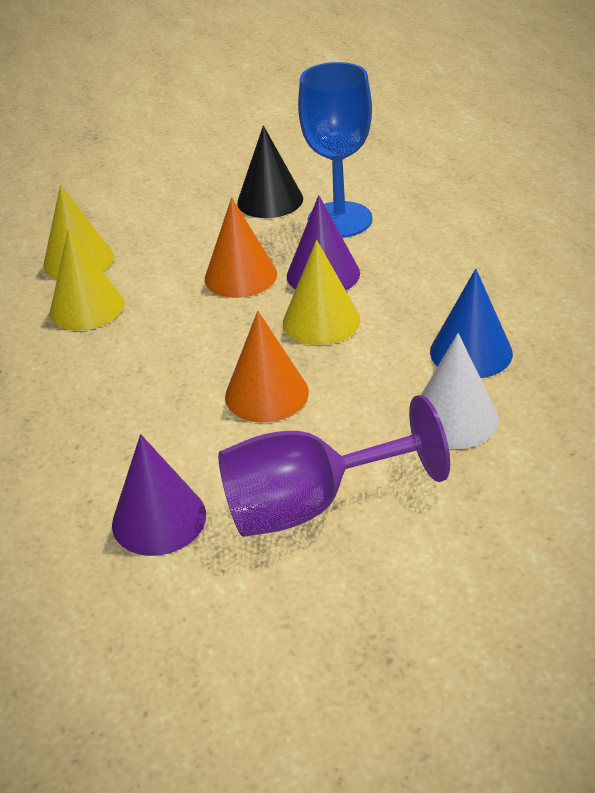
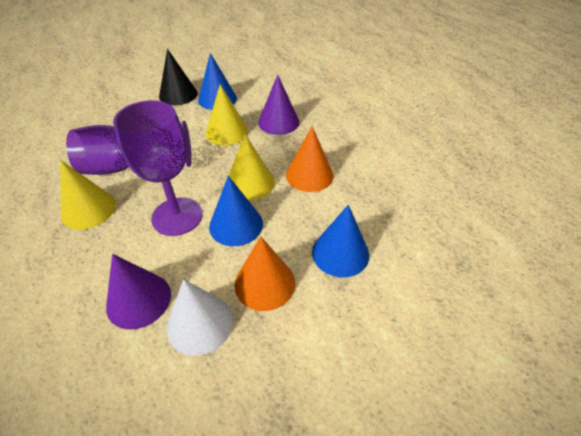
blue cone: 1 -> 3
blue goblet: 1 -> 0
purple goblet: 1 -> 2

